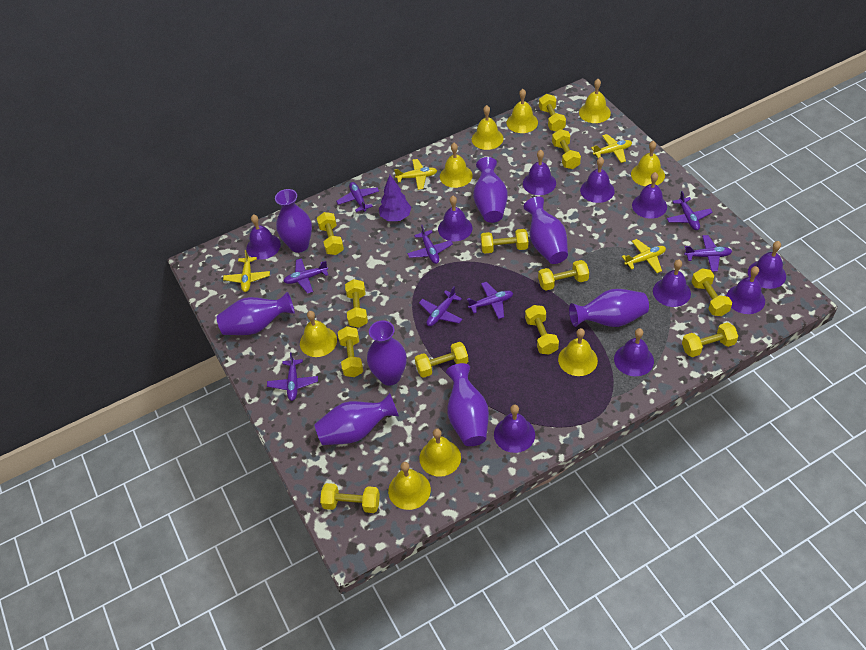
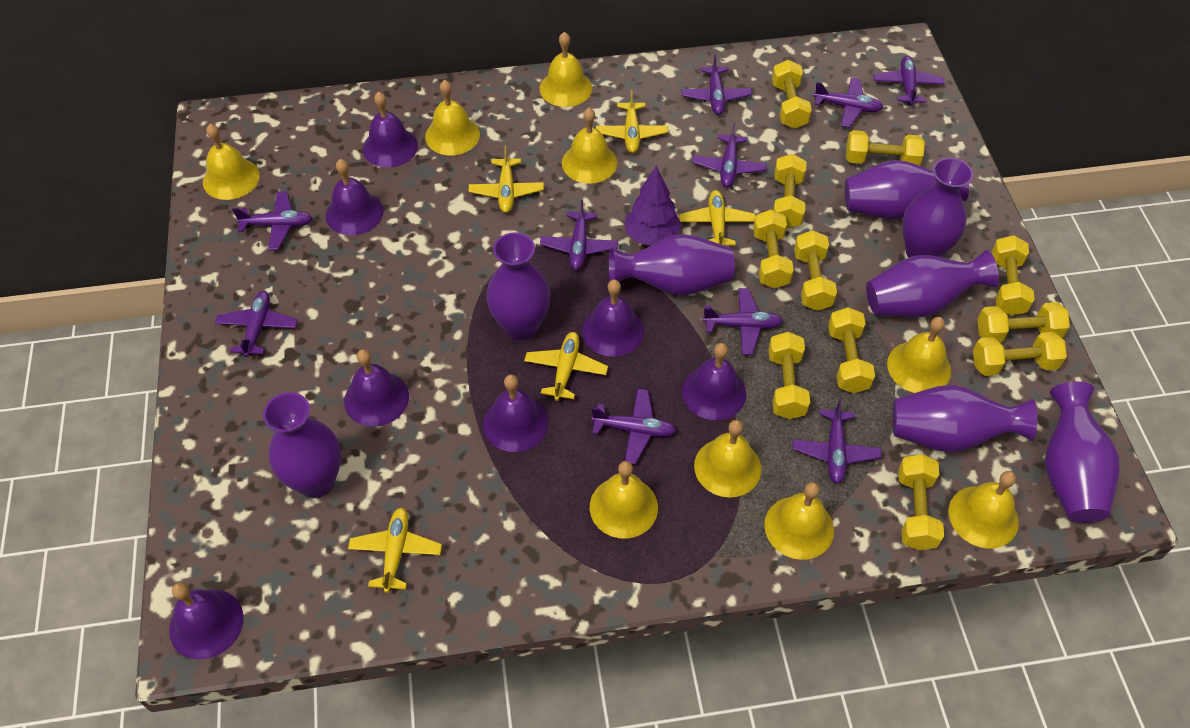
purple bell: 10 -> 7
purple plane: 8 -> 10
yellow dumbbell: 12 -> 11
yellow plane: 4 -> 5

